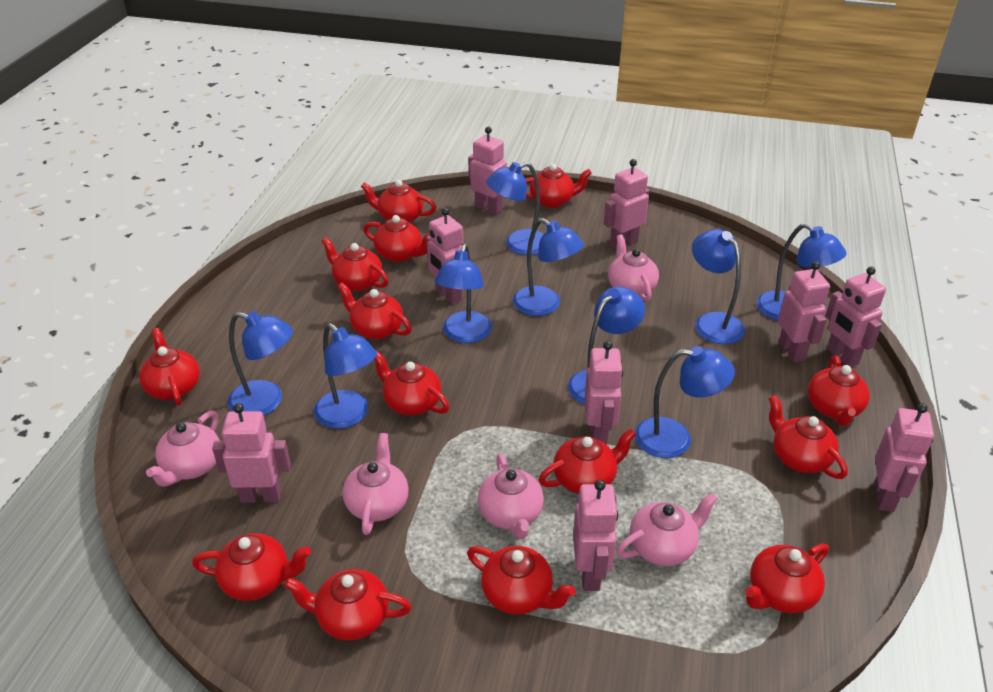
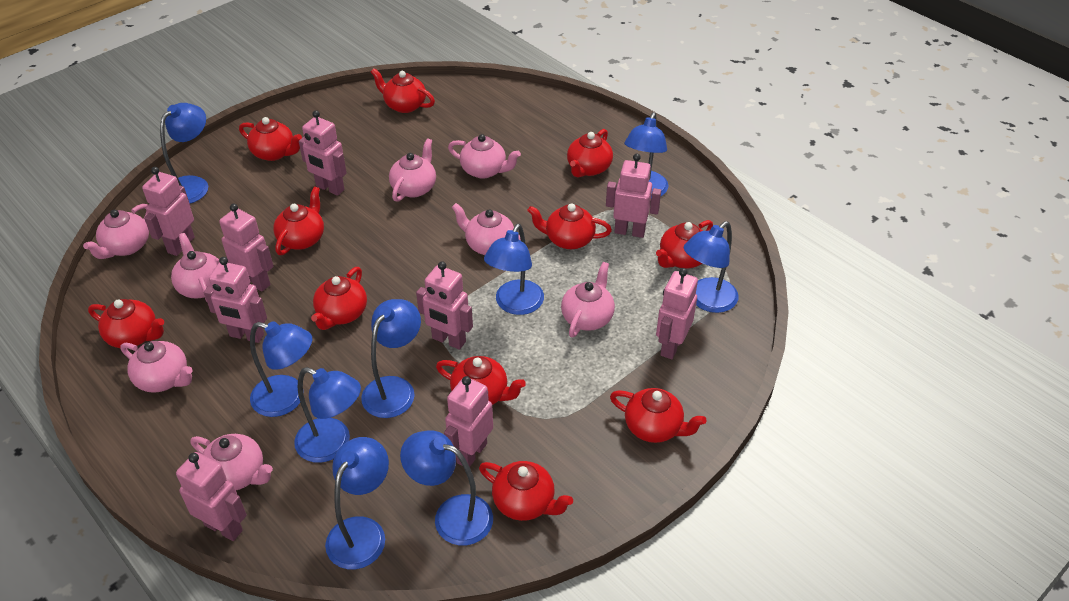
pink teapot: 5 -> 8
red teapot: 14 -> 11

